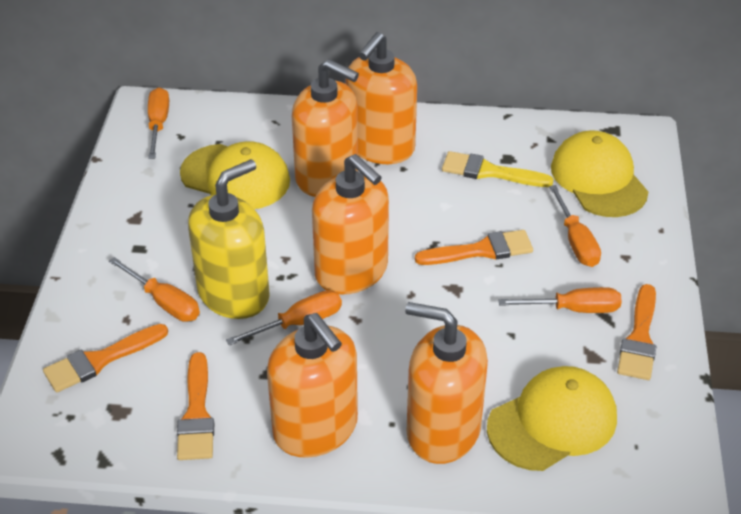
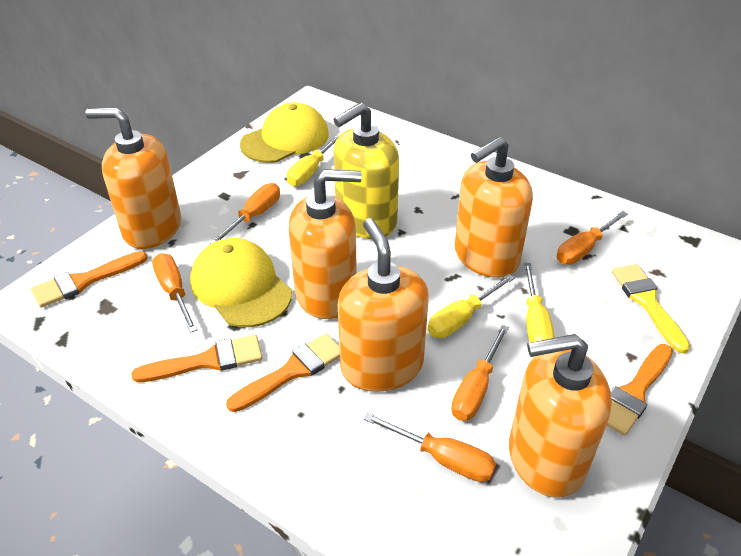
yellow cap: 3 -> 2
yellow screwdriver: 0 -> 3

